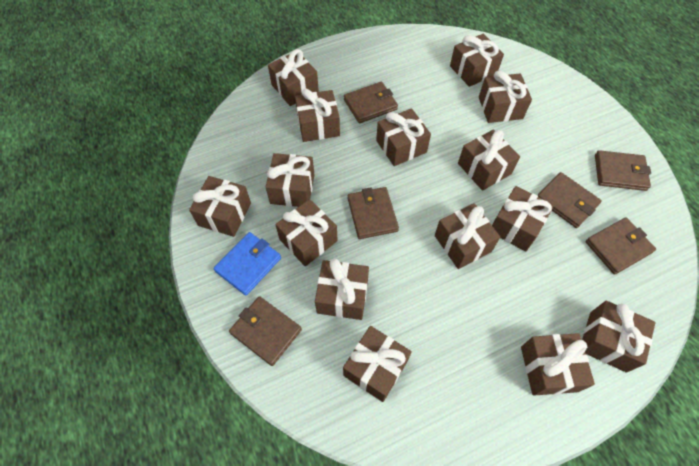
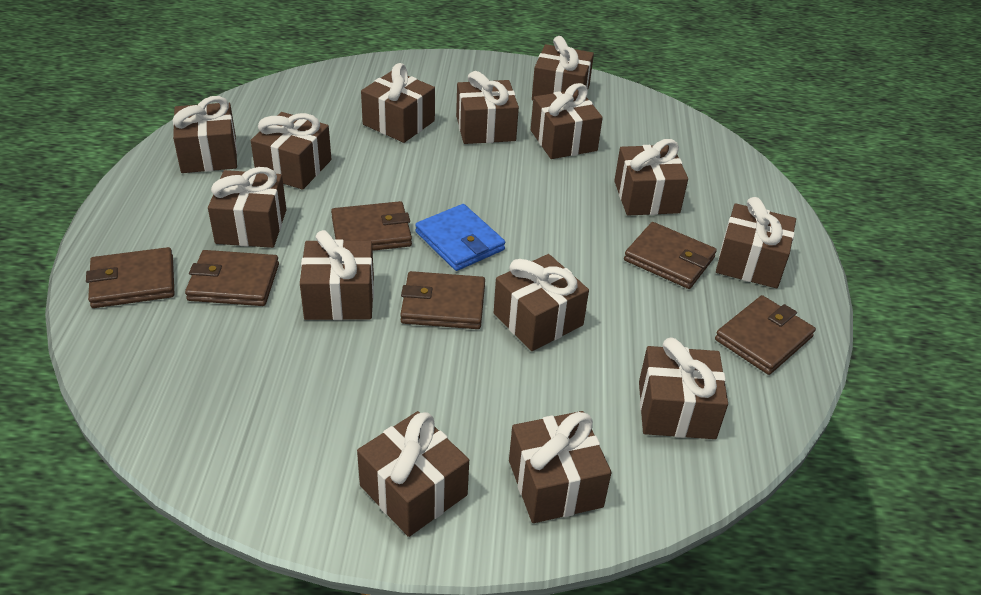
brown gift: 15 -> 14

